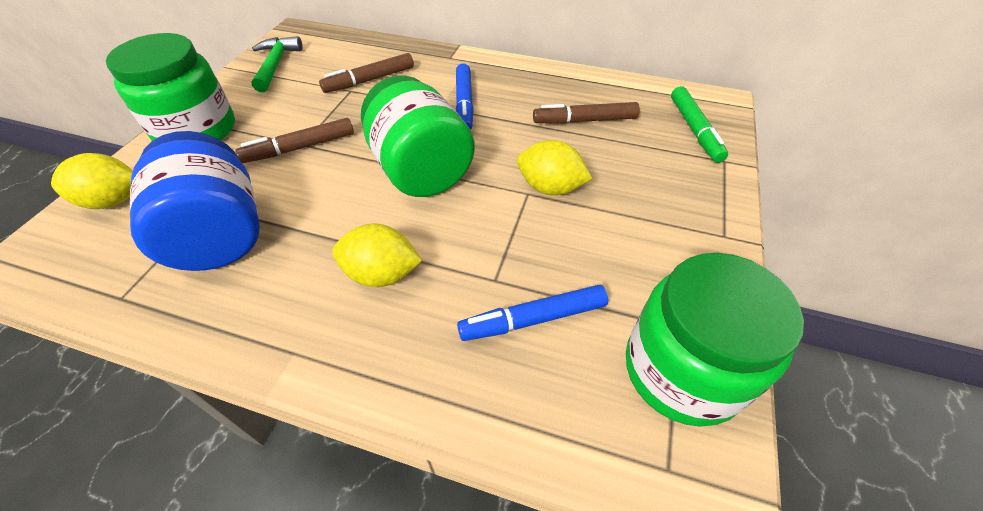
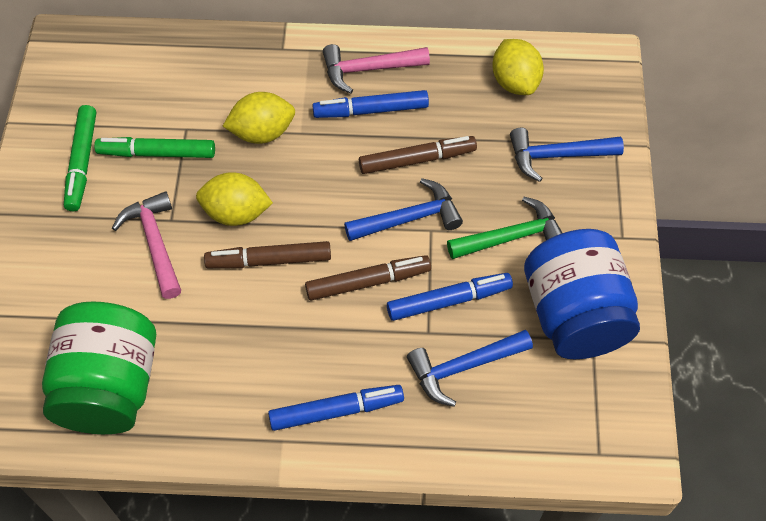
blue hammer: 0 -> 3
blue marker: 2 -> 3
green jar: 3 -> 1
green marker: 1 -> 2
pink hammer: 0 -> 2

